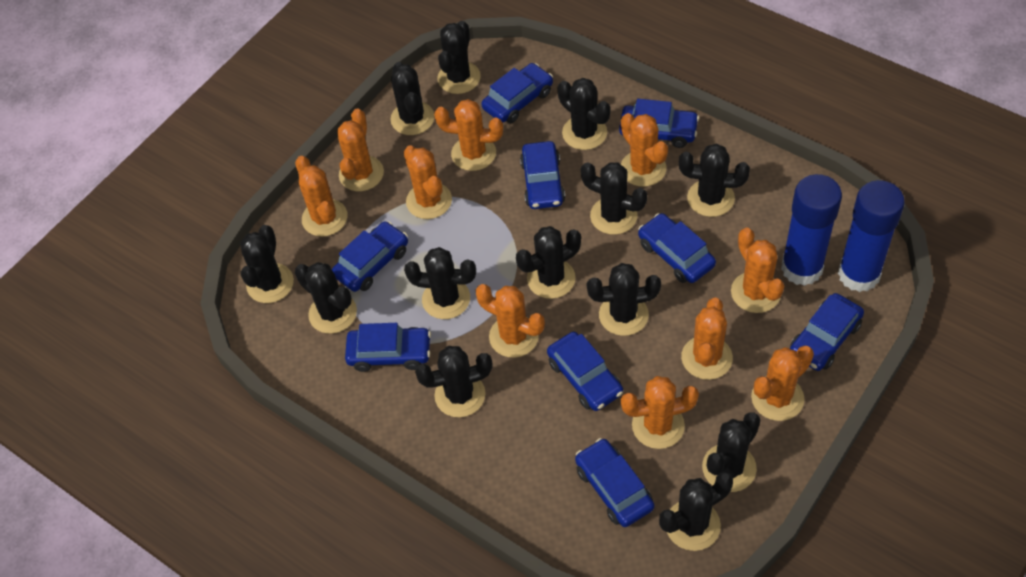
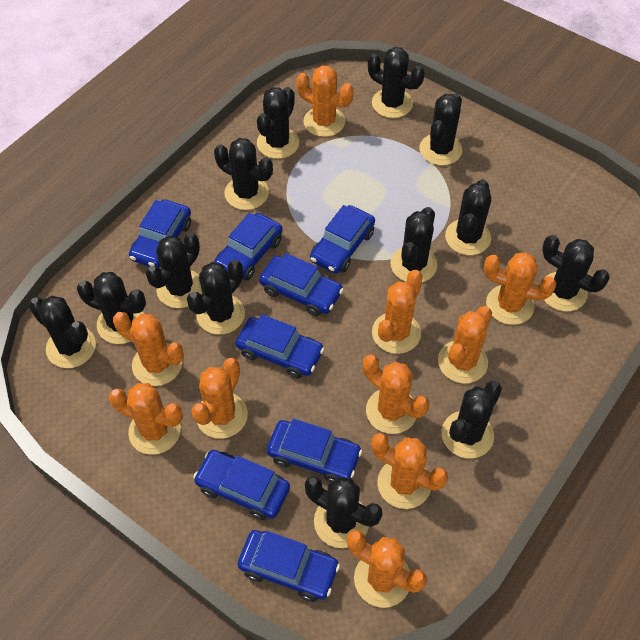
blue car: 9 -> 8
blue glue stick: 2 -> 0

